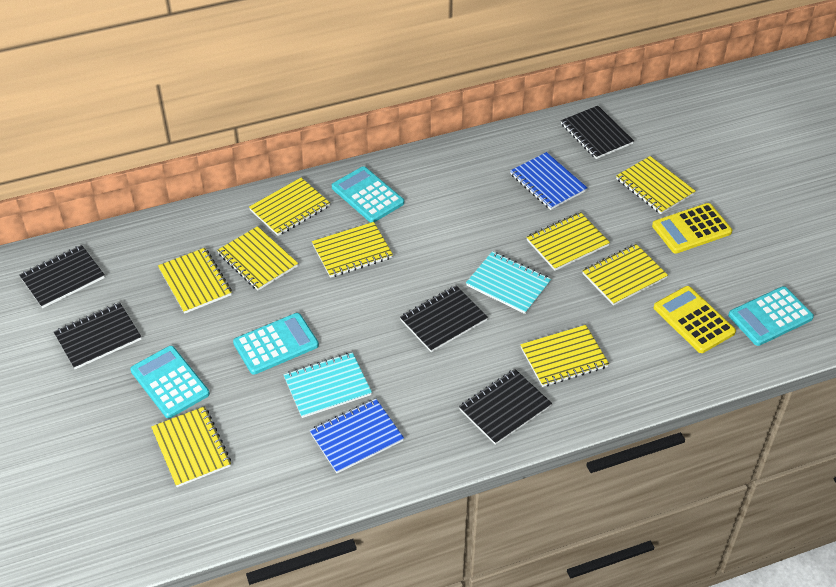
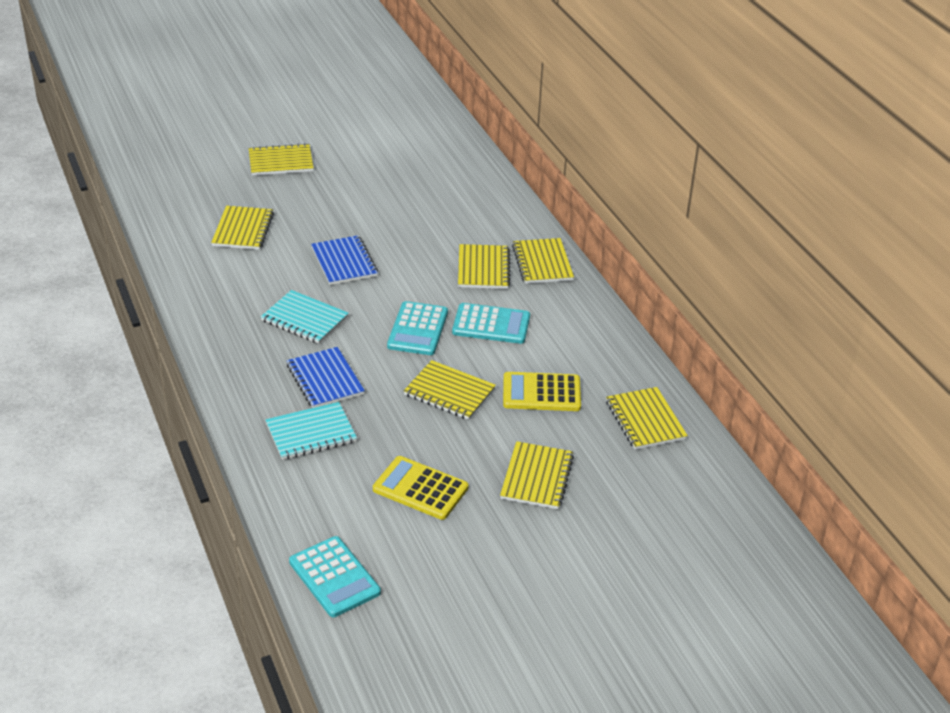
black notebook: 5 -> 0
turquoise calculator: 4 -> 3
yellow notebook: 9 -> 7

